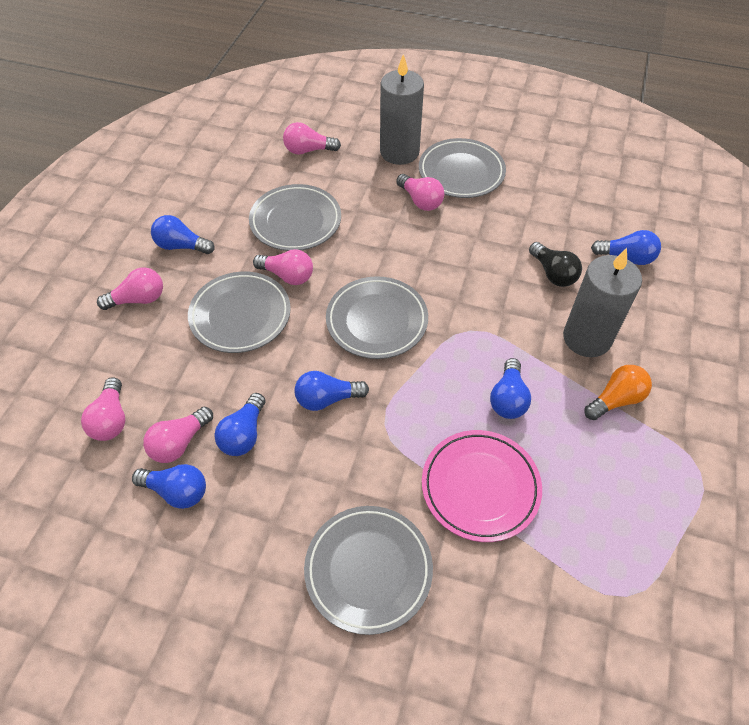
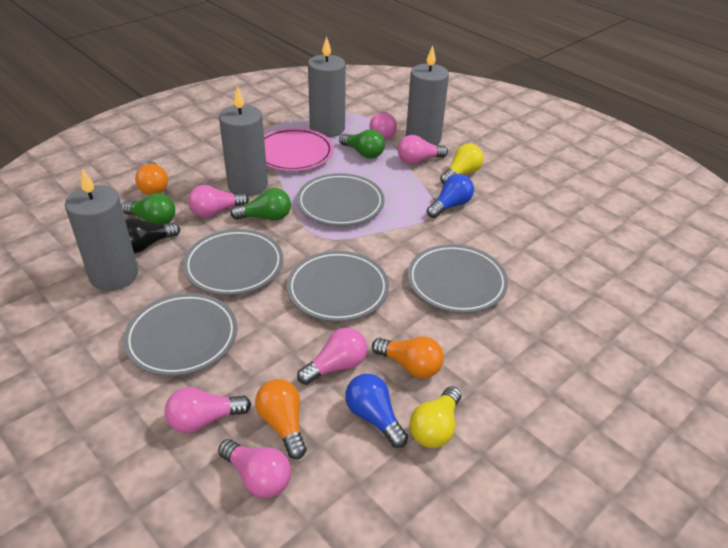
blue light bulb: 6 -> 2
green light bulb: 0 -> 3
grey candle: 2 -> 4
orange light bulb: 1 -> 3
yellow light bulb: 0 -> 2

